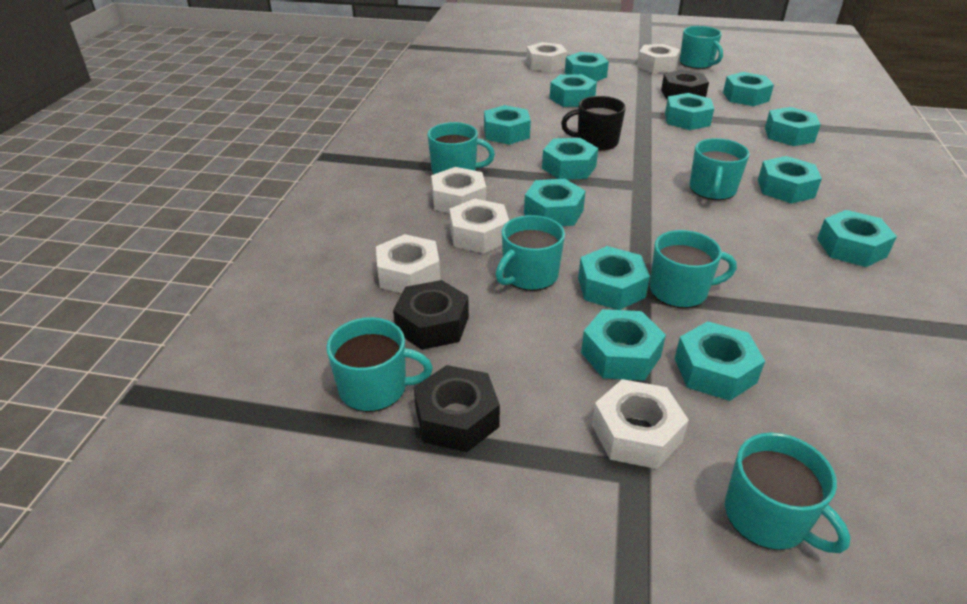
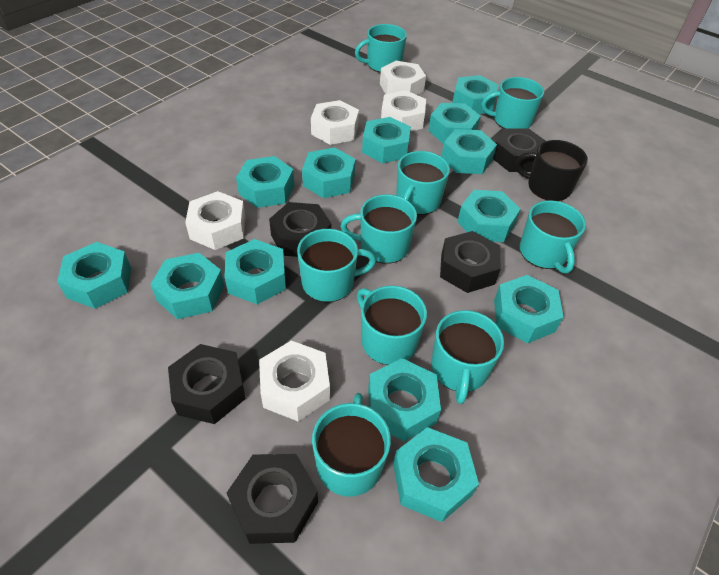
black nut: 3 -> 5
turquoise mug: 7 -> 9
white nut: 6 -> 5

